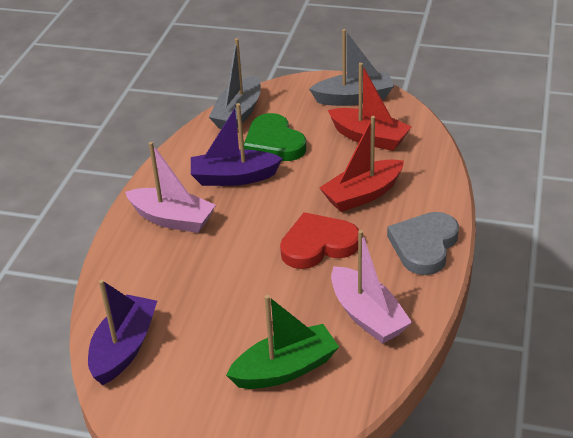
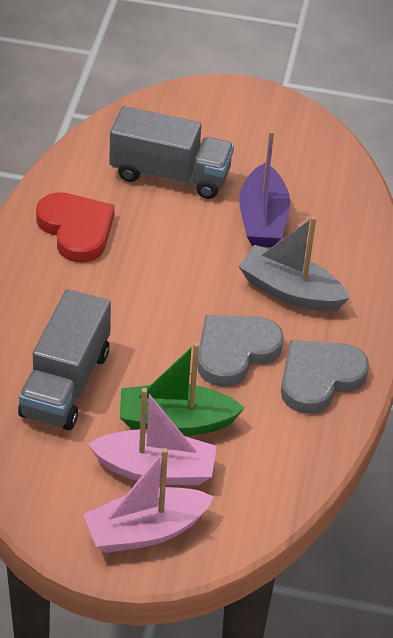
green heart: 1 -> 0
grey boat: 2 -> 1
grey heart: 1 -> 2
grey truck: 0 -> 2
purple boat: 2 -> 1
red boat: 2 -> 0

